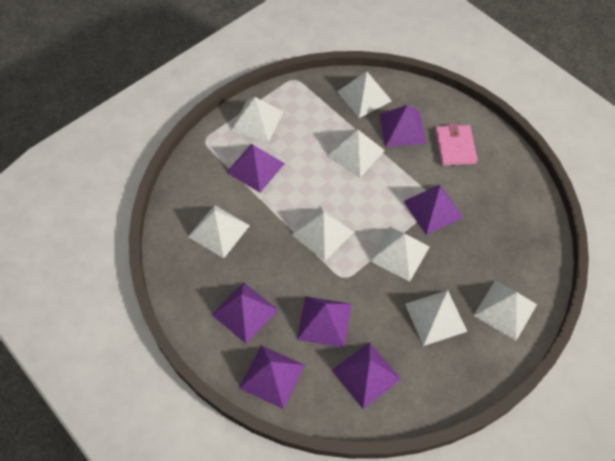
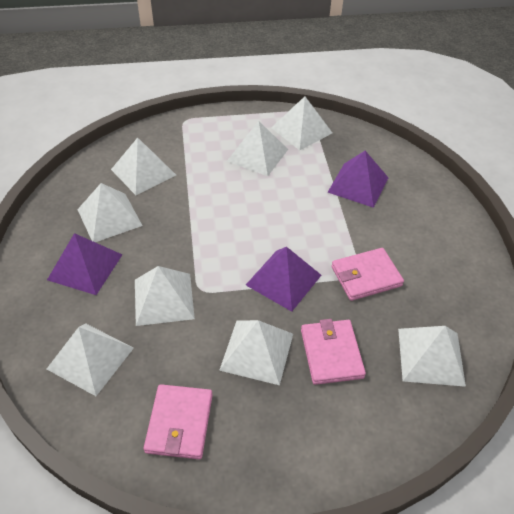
pink wallet: 1 -> 3
purple pyramid: 7 -> 3

